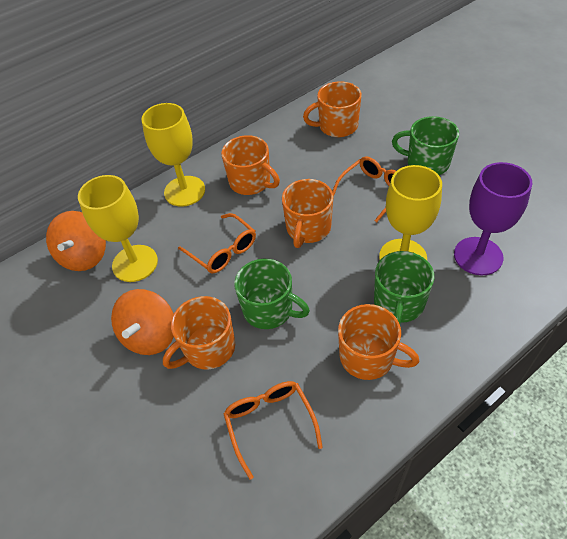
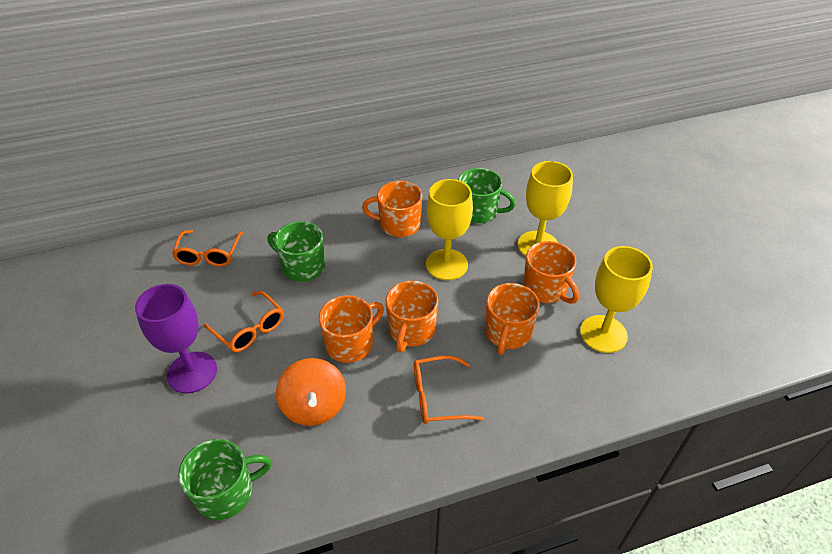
orange spinning top: 2 -> 1

